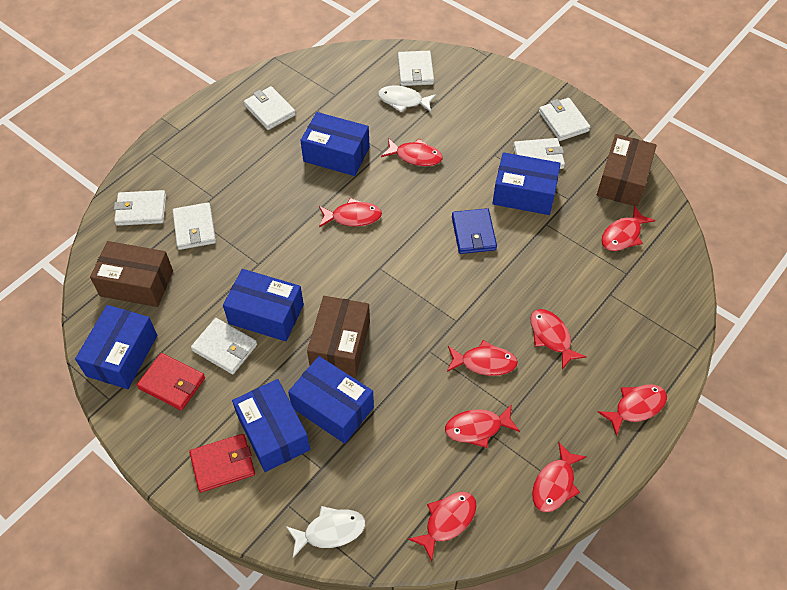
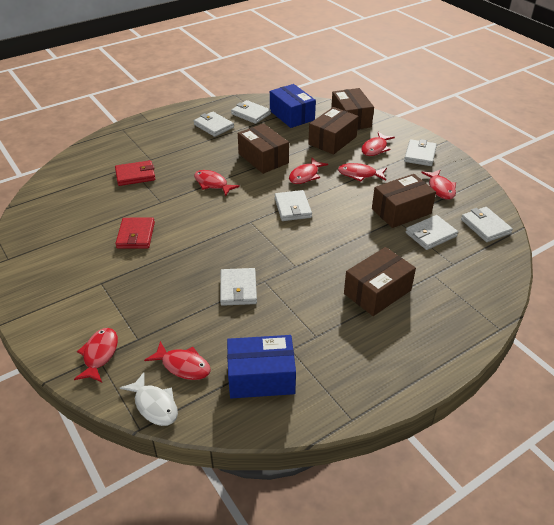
blue box: 6 -> 2
blue wallet: 1 -> 0
brown box: 3 -> 5
red fish: 9 -> 7
white fish: 2 -> 1

